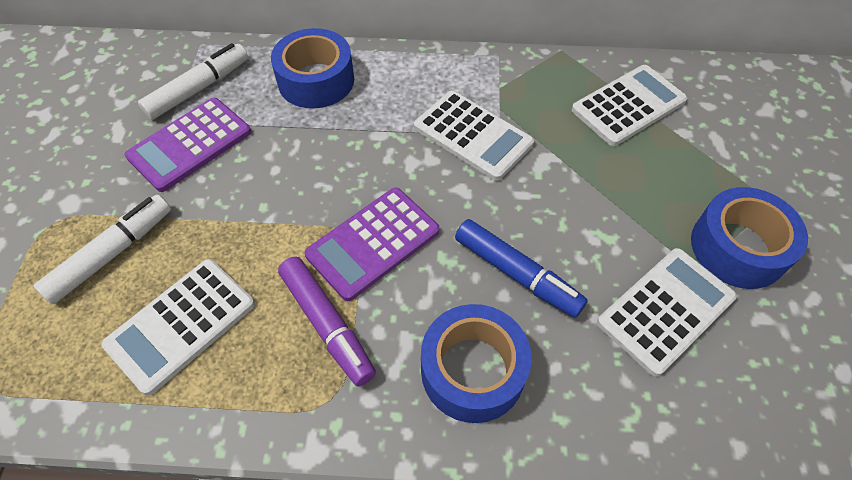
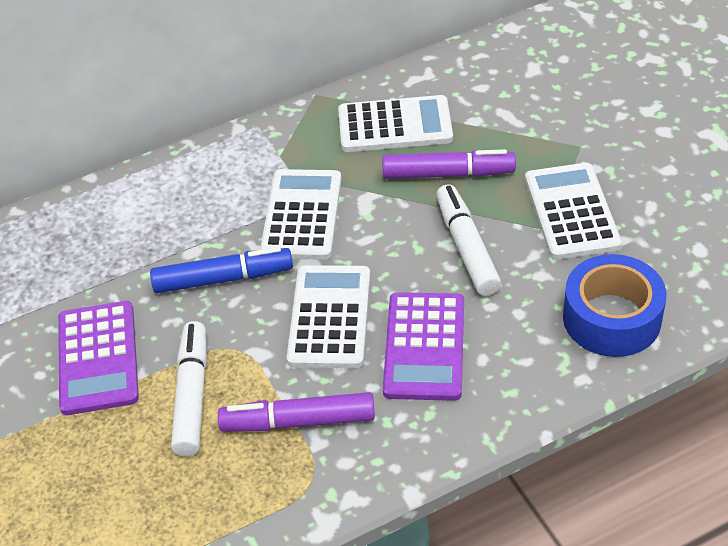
blue tape: 3 -> 1
purple marker: 1 -> 2

